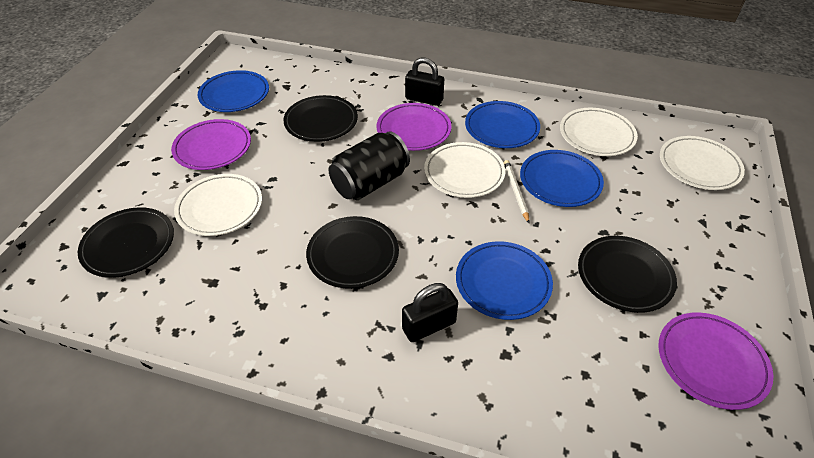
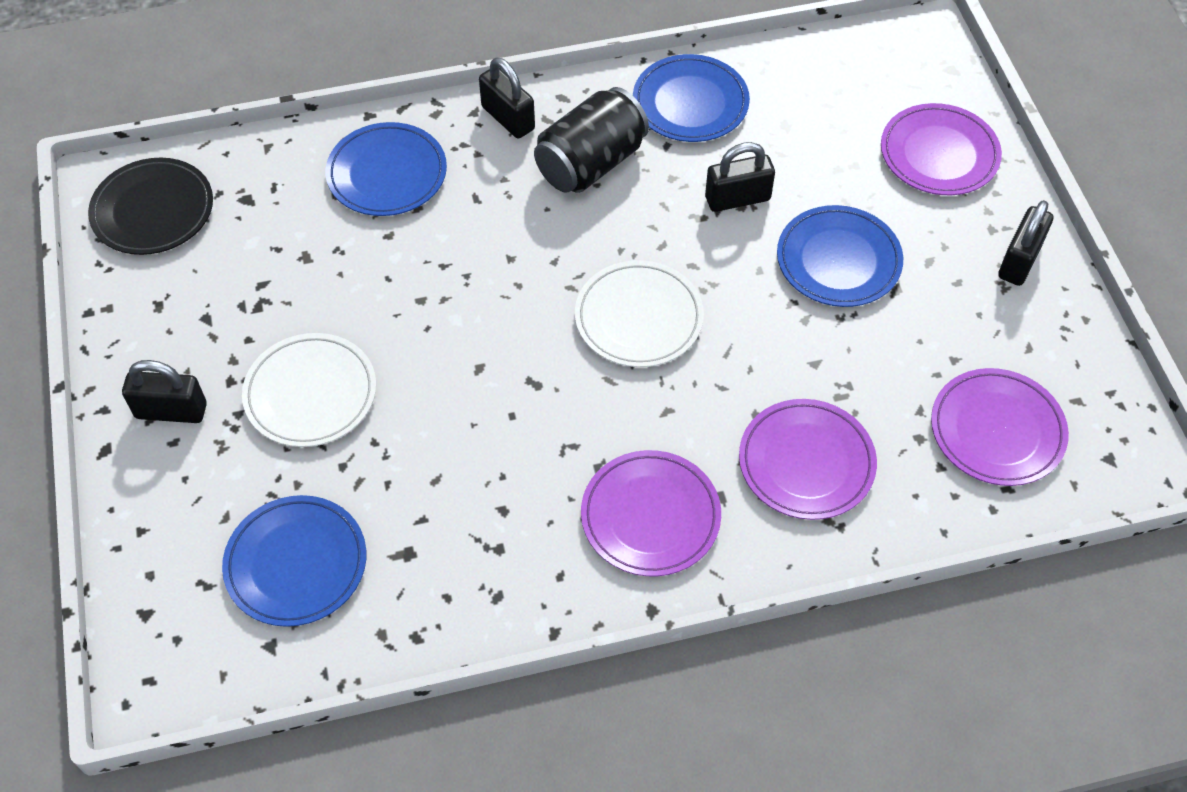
black padlock: 2 -> 4
black plate: 4 -> 1
purple plate: 3 -> 4
white pencil: 1 -> 0
white plate: 4 -> 2

